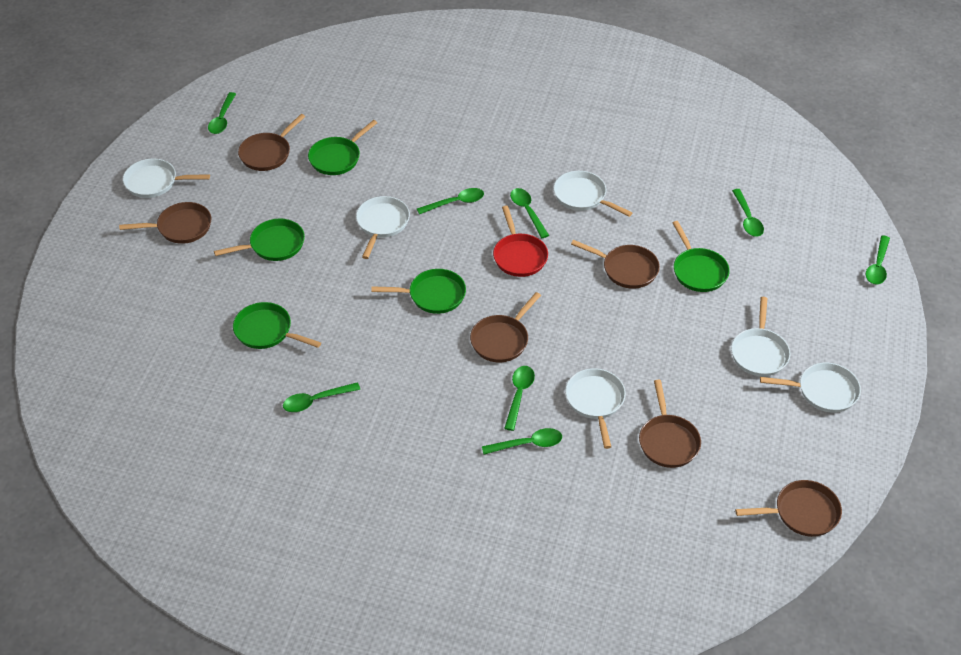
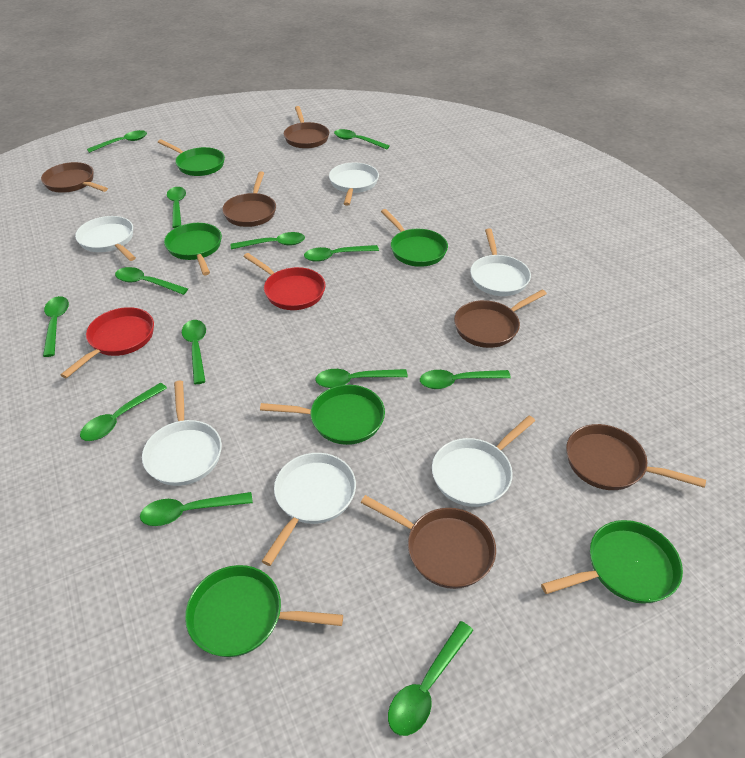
green pan: 5 -> 6
green spoon: 8 -> 13
red pan: 1 -> 2

